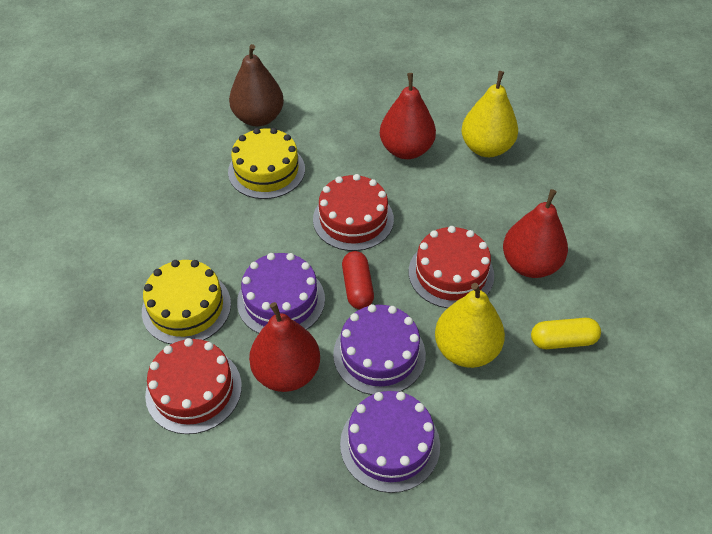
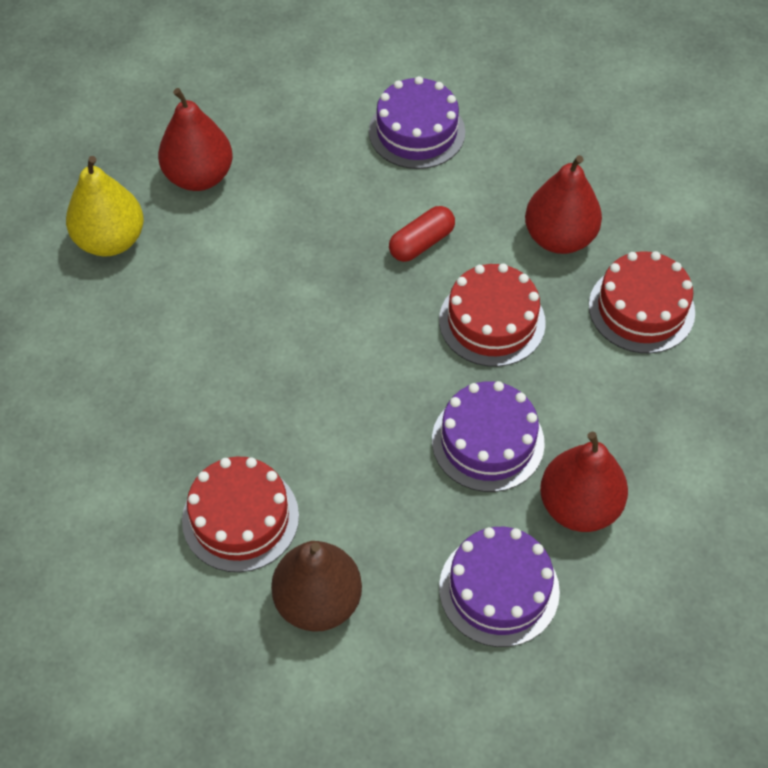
yellow cake: 2 -> 0
yellow capsule: 1 -> 0
yellow pear: 2 -> 1

